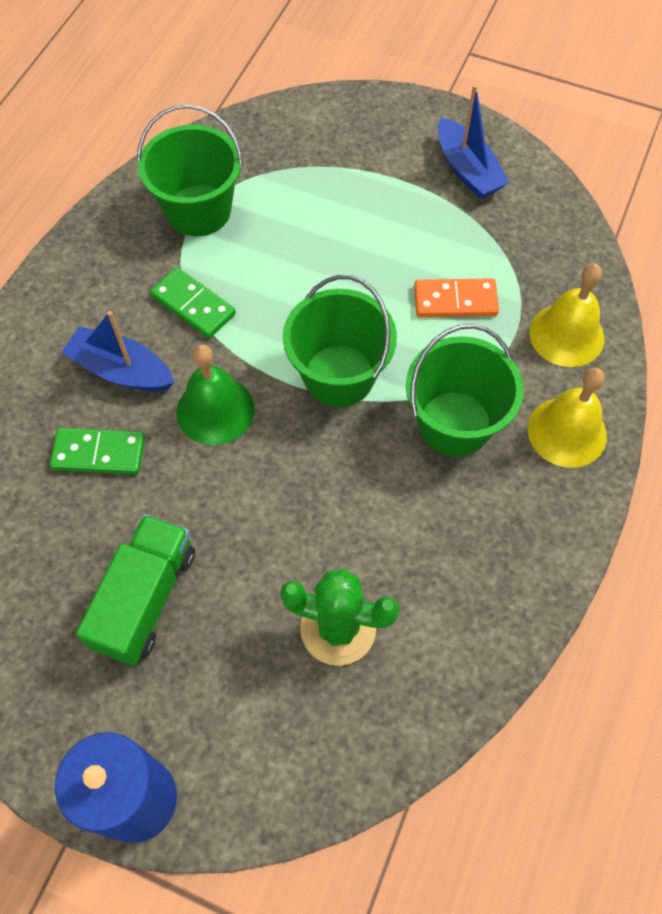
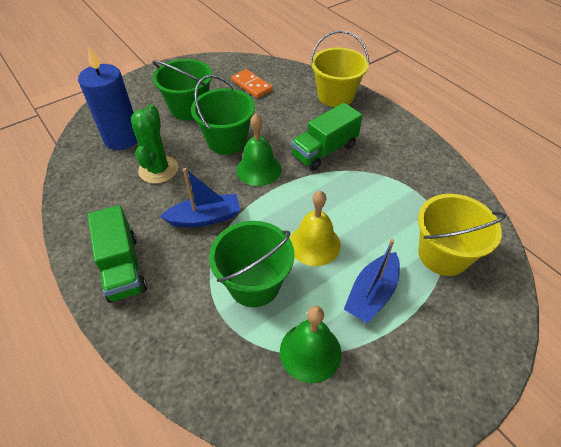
green bell: 1 -> 2
green domino: 2 -> 0
green truck: 1 -> 2
yellow bell: 2 -> 1
yellow bucket: 0 -> 2

